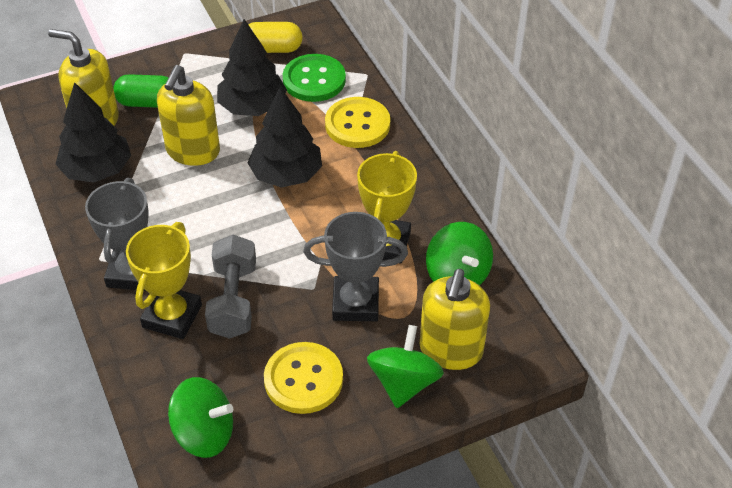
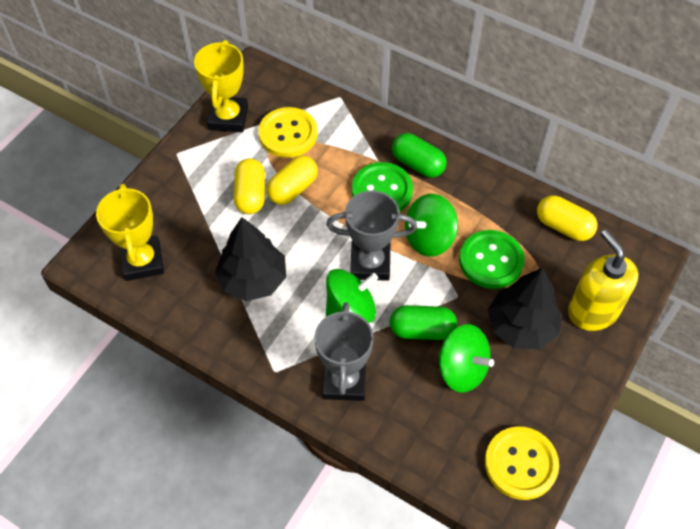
black tree: 3 -> 2
green button: 1 -> 2
green capsule: 1 -> 2
grey dumbbell: 1 -> 0
yellow capsule: 1 -> 3
yellow soap dispenser: 3 -> 1

